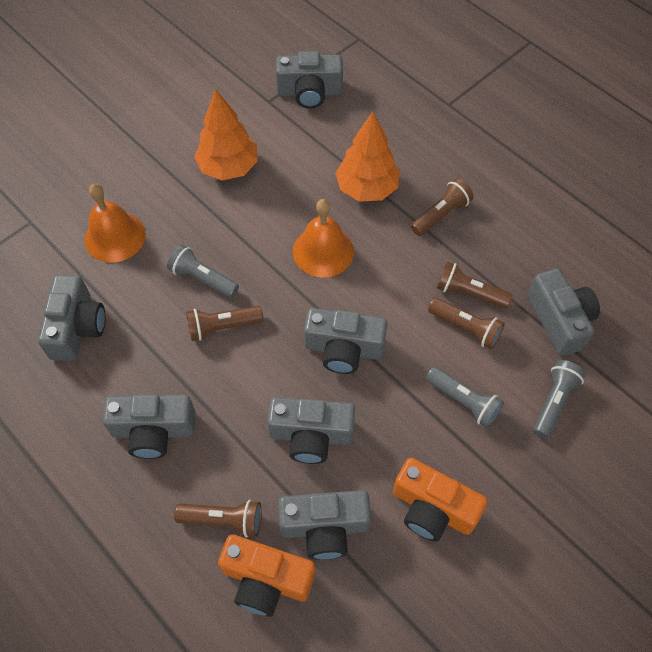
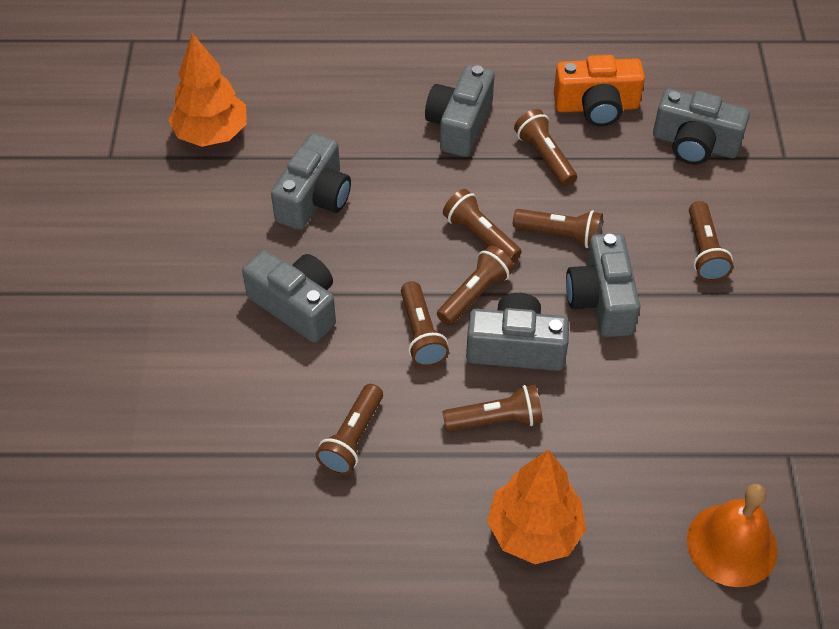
brown flashlight: 5 -> 8
grey camera: 7 -> 6
grey flashlight: 3 -> 0
orange bell: 2 -> 1
orange camera: 2 -> 1

